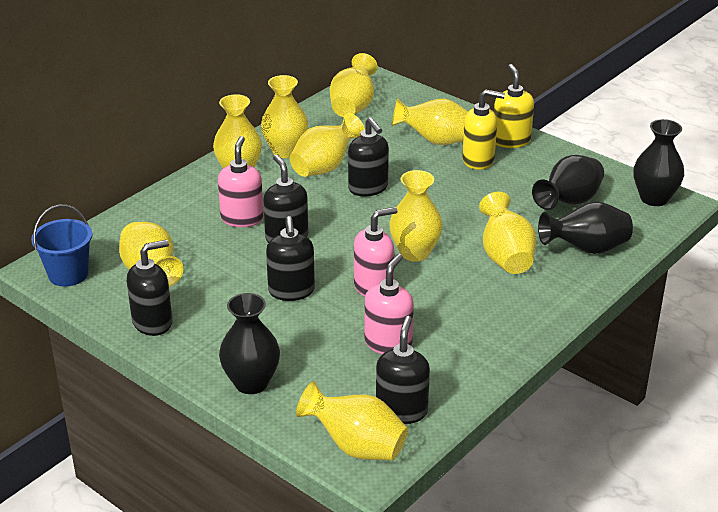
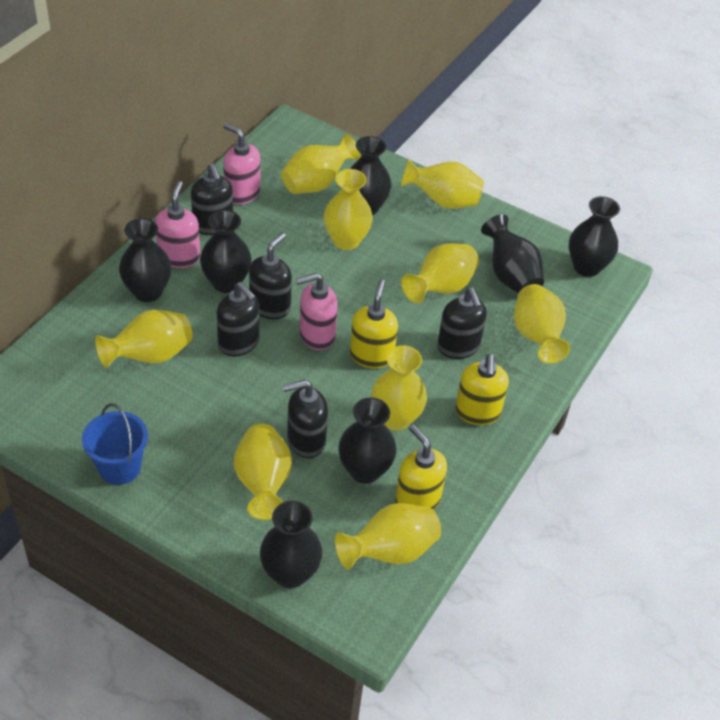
black vase: 4 -> 7
yellow soap dispenser: 2 -> 3

